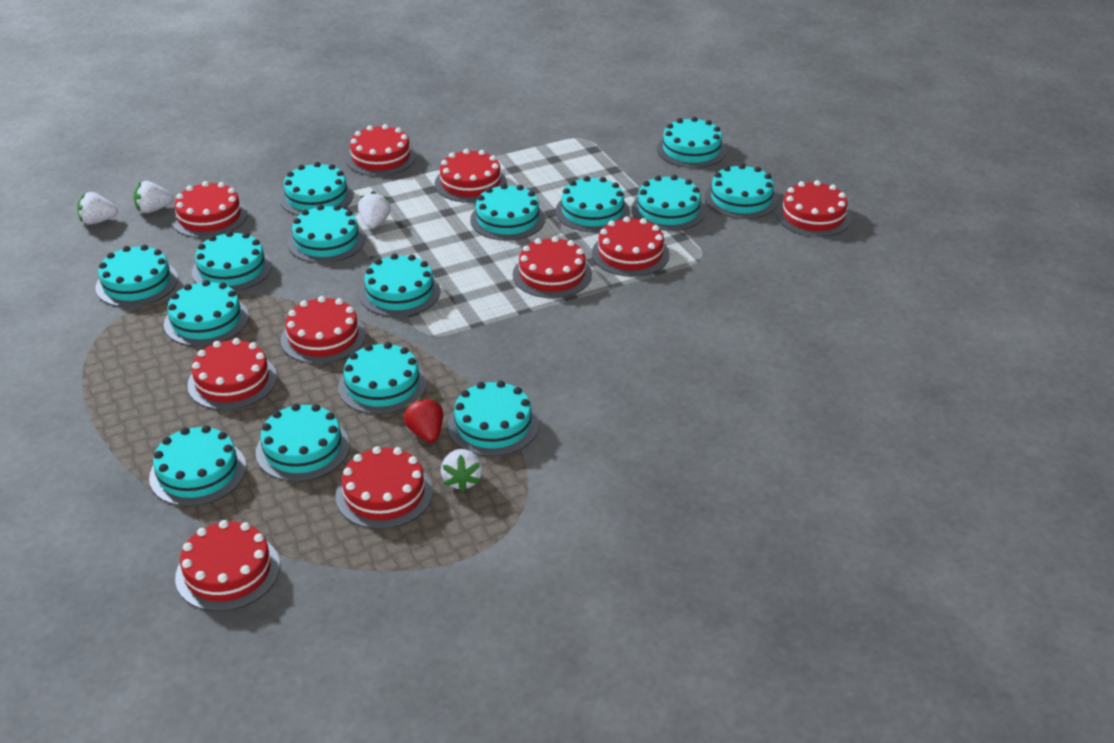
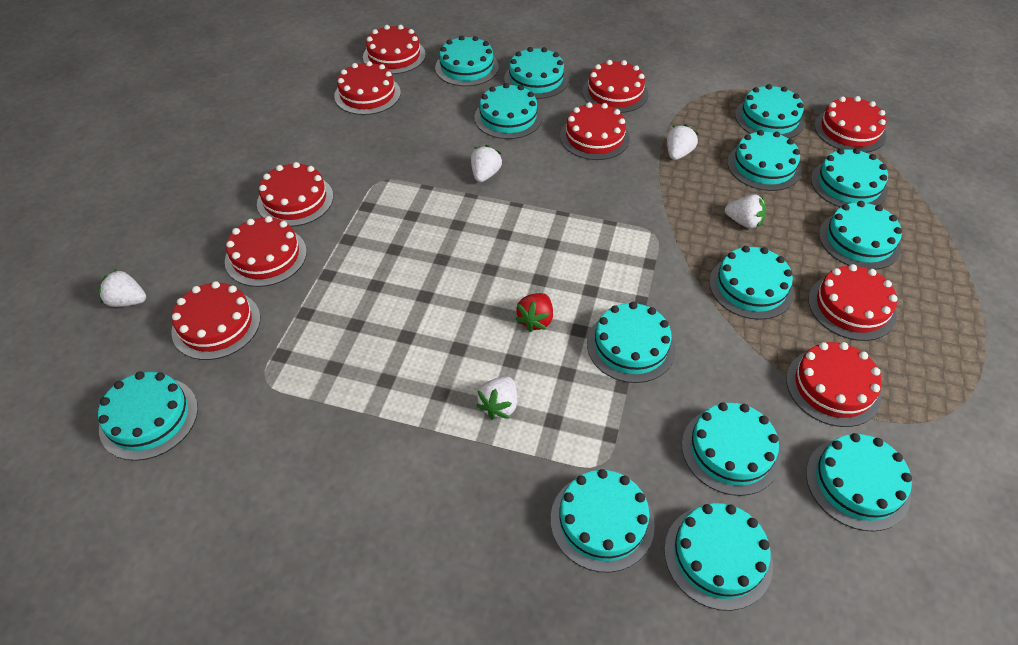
turquoise cake: 15 -> 14
white strawberry: 4 -> 5

